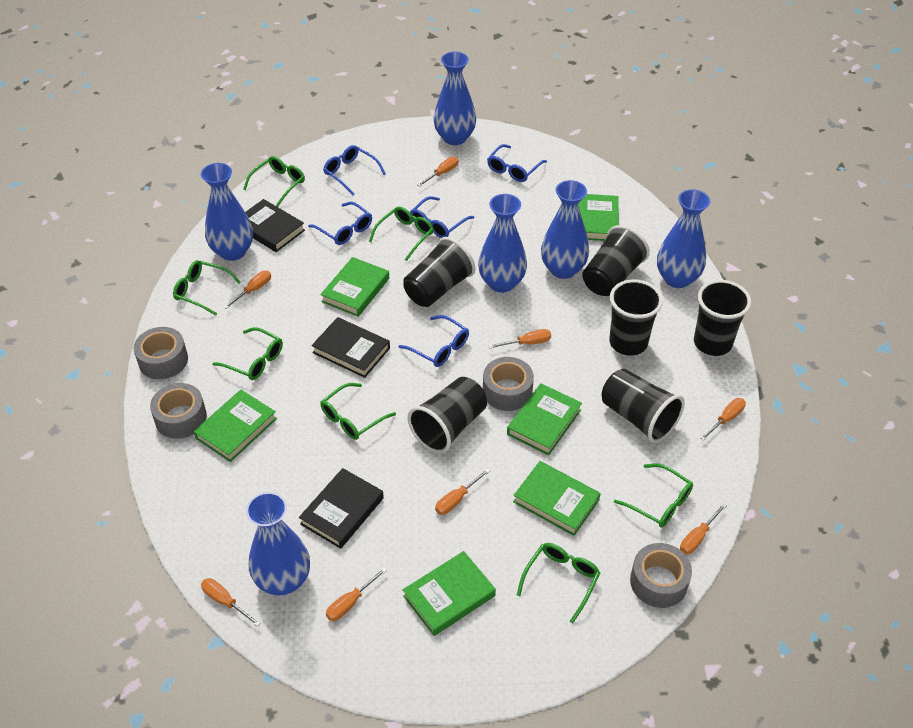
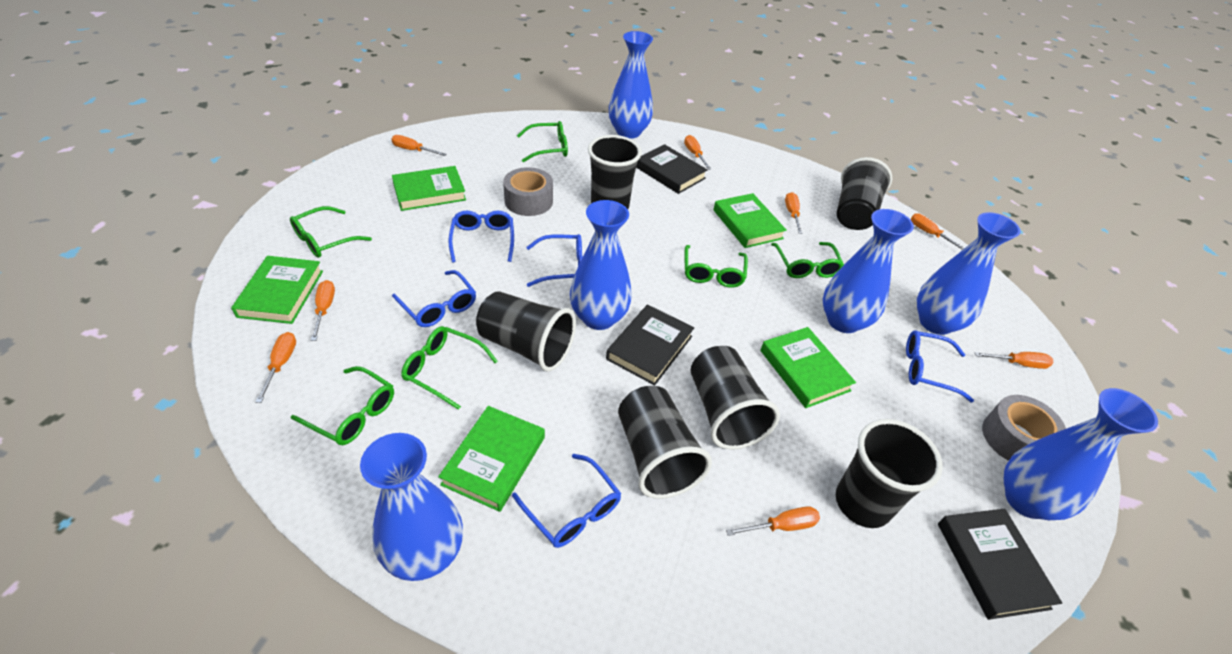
green book: 6 -> 5
green glasses: 7 -> 6
grey tape: 4 -> 2

